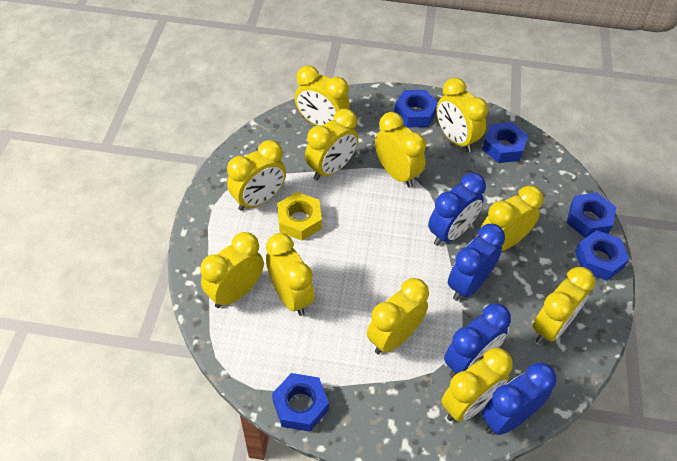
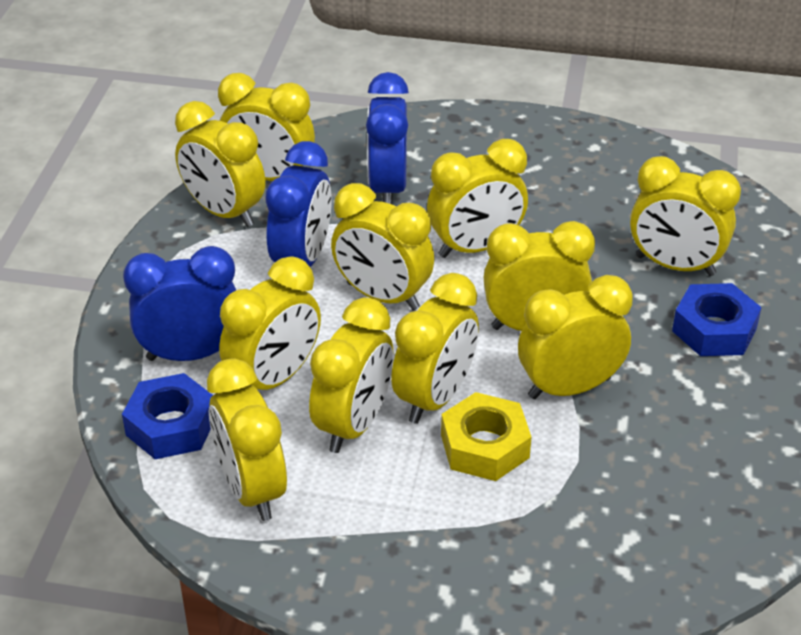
blue clock: 4 -> 3
blue nut: 5 -> 2

